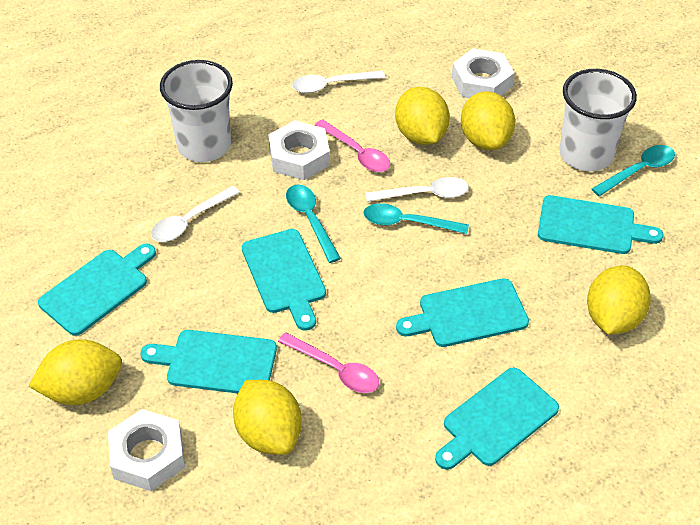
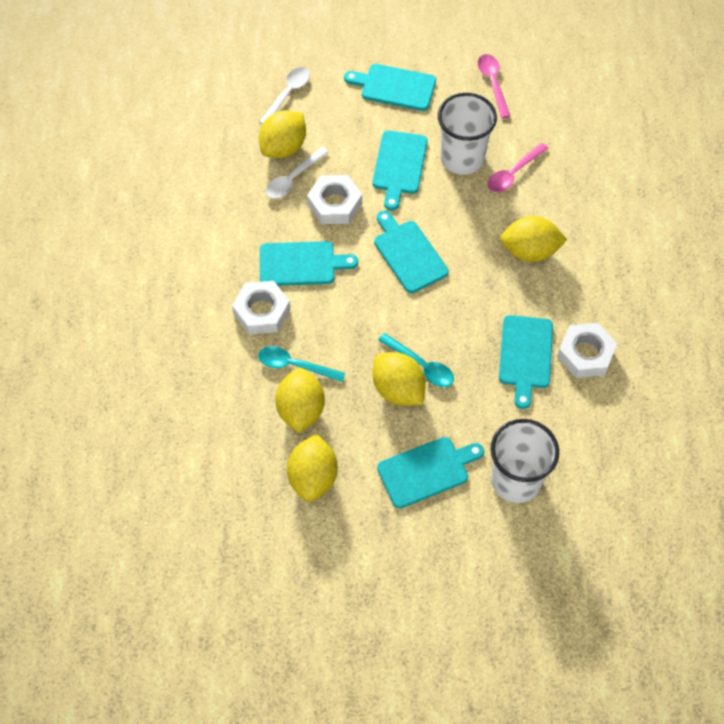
turquoise spoon: 3 -> 2
white spoon: 3 -> 2

